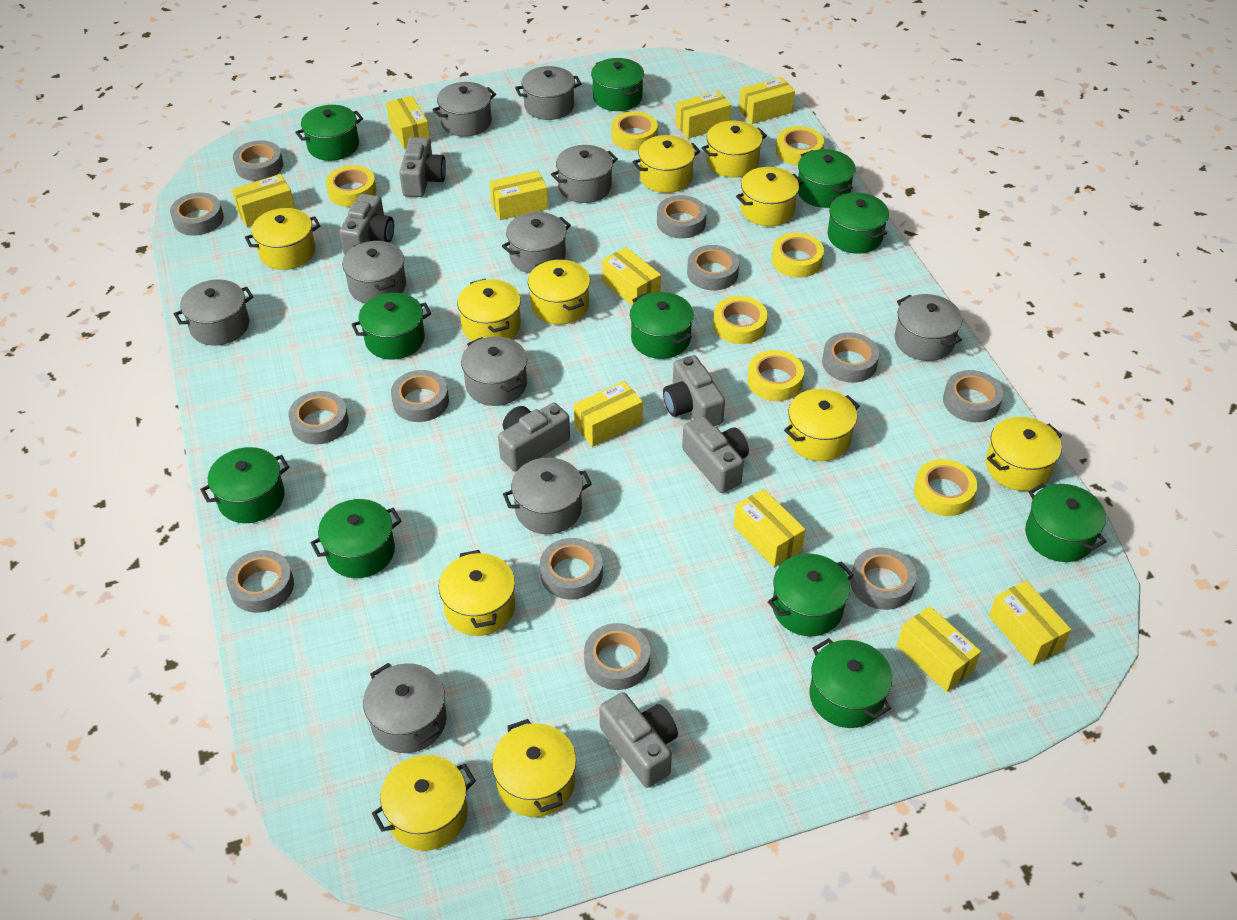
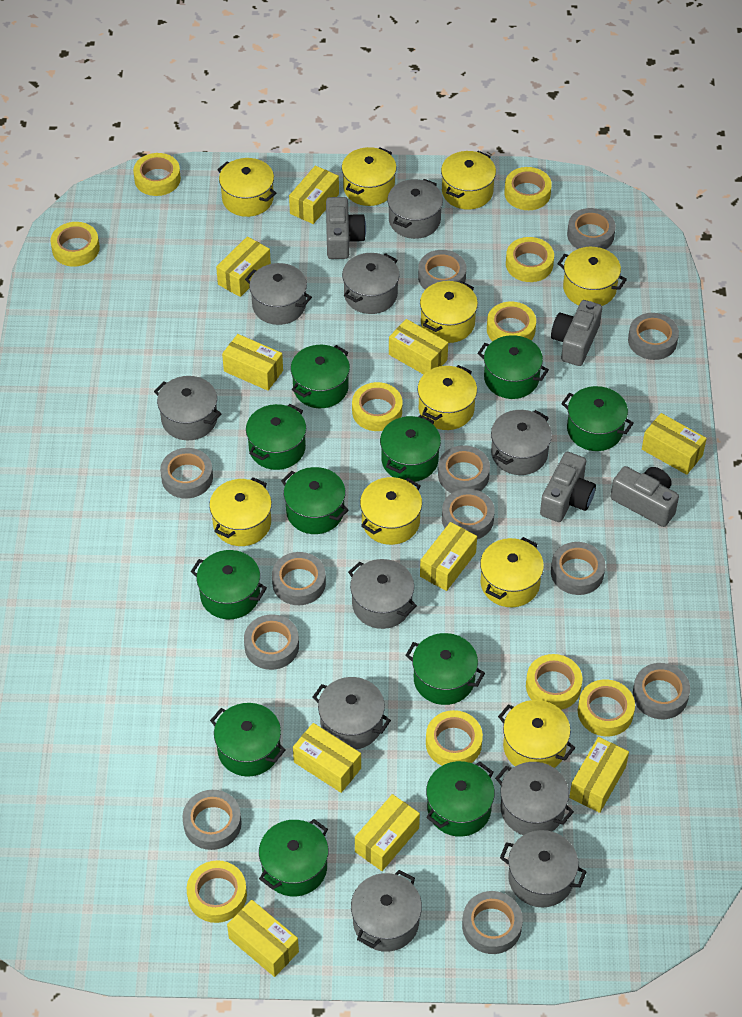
grey camera: 6 -> 4
yellow pot: 11 -> 10
yellow tape: 7 -> 10

